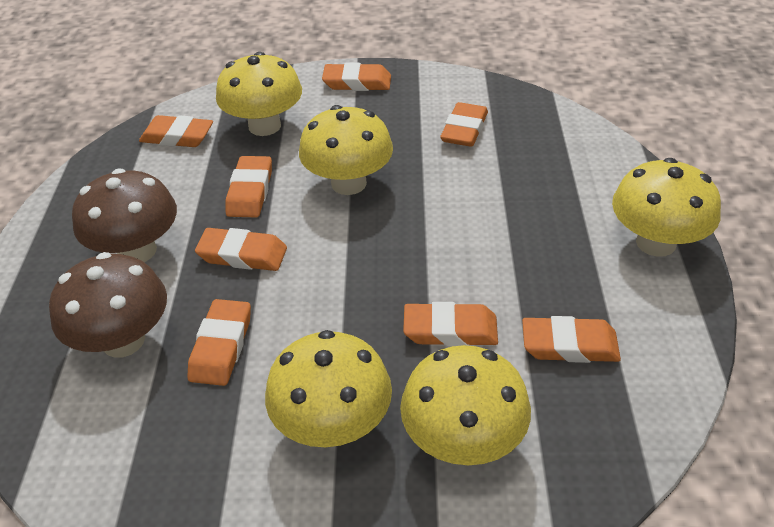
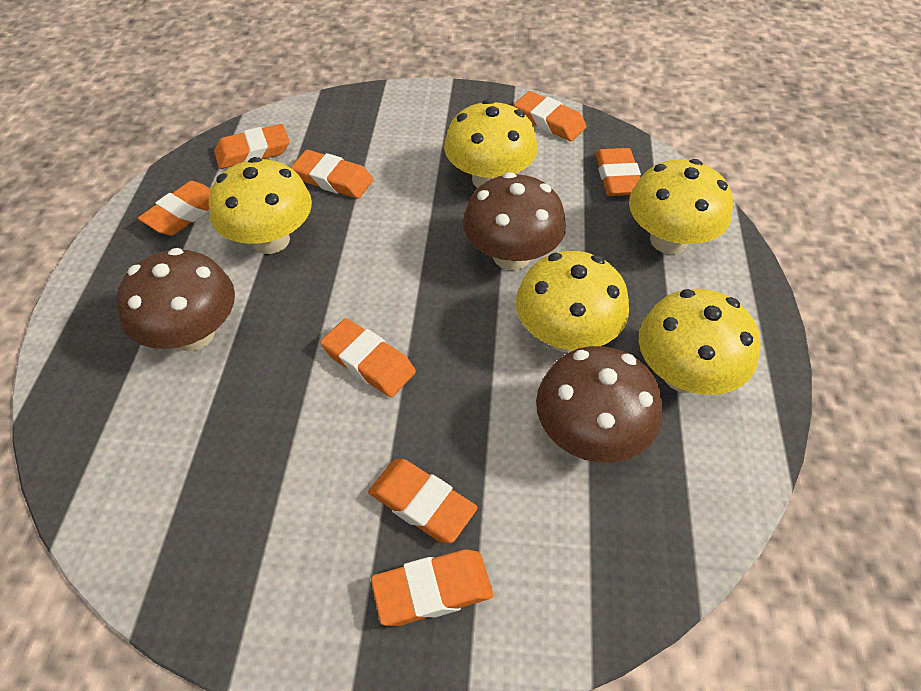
brown mushroom: 2 -> 3

